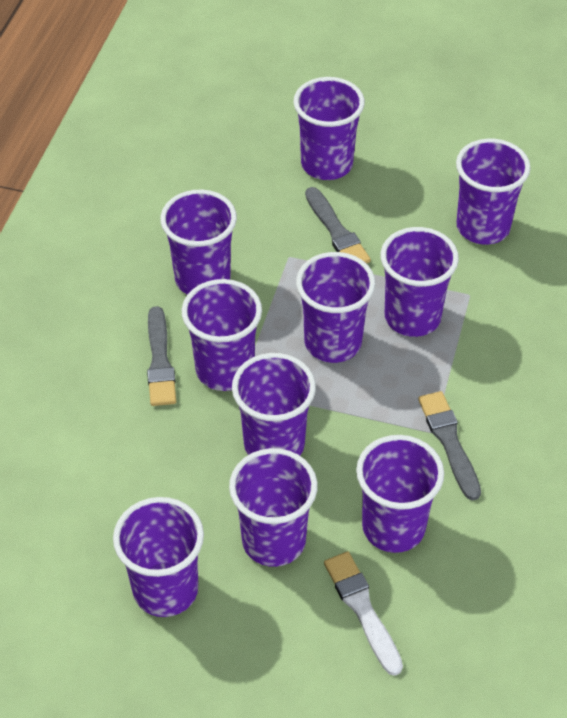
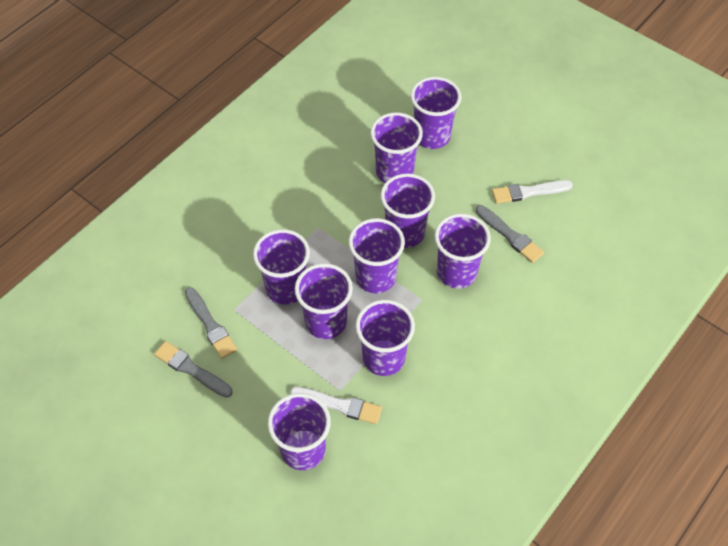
purple cup: 10 -> 9
white brush: 1 -> 2

